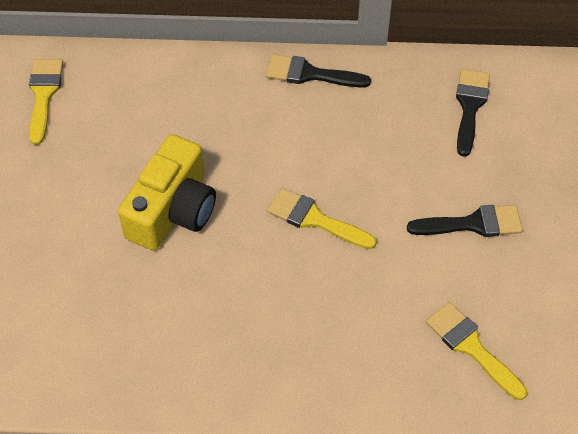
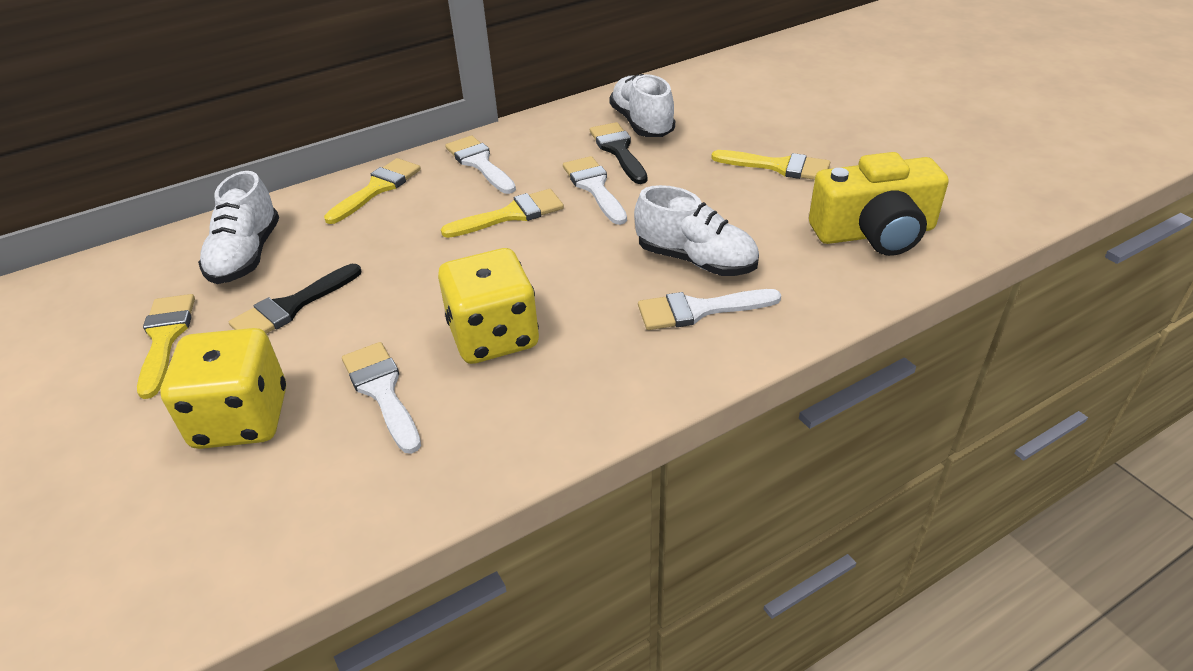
black brush: 3 -> 2
white brush: 0 -> 4
white shoe: 0 -> 3
yellow brush: 3 -> 4
yellow dice: 0 -> 2

